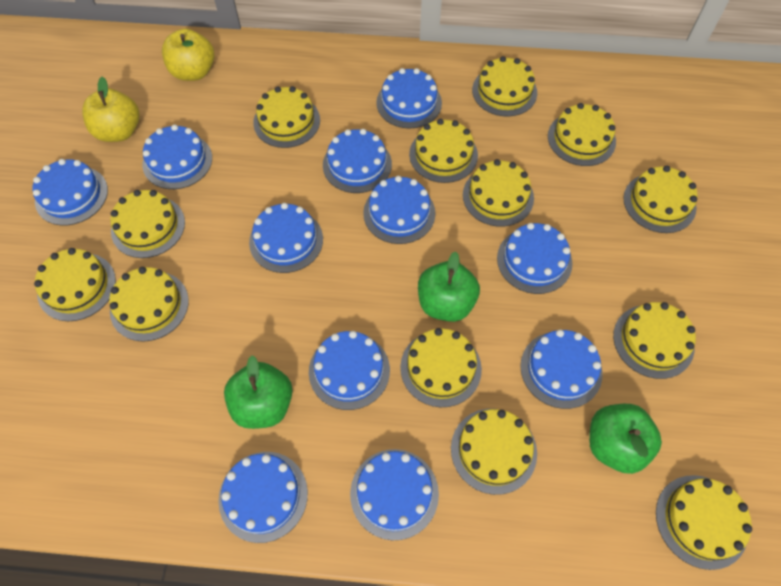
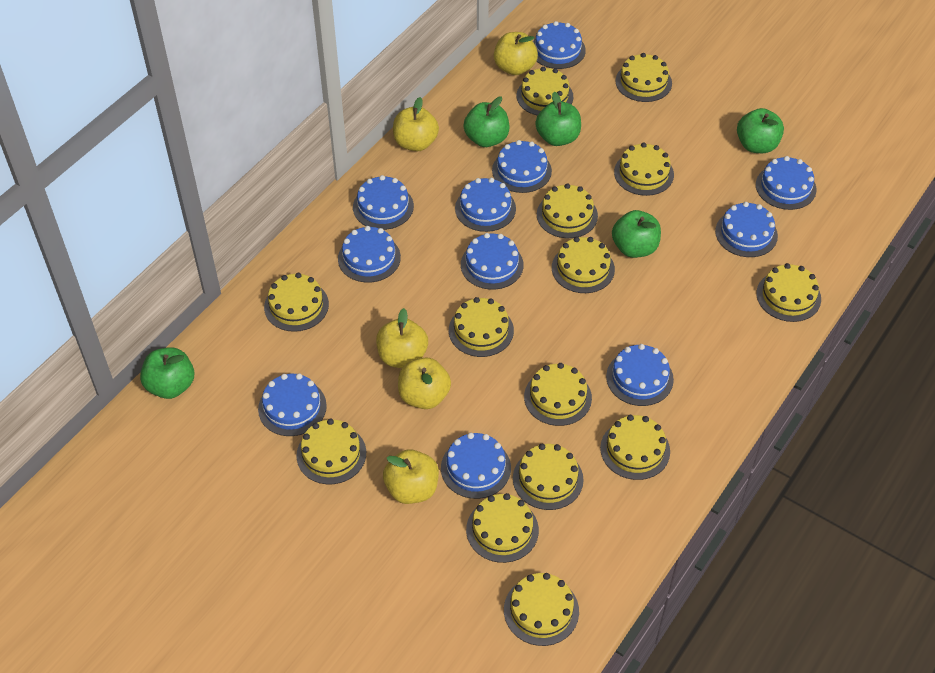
green apple: 3 -> 5
yellow apple: 2 -> 5
yellow cake: 13 -> 14

